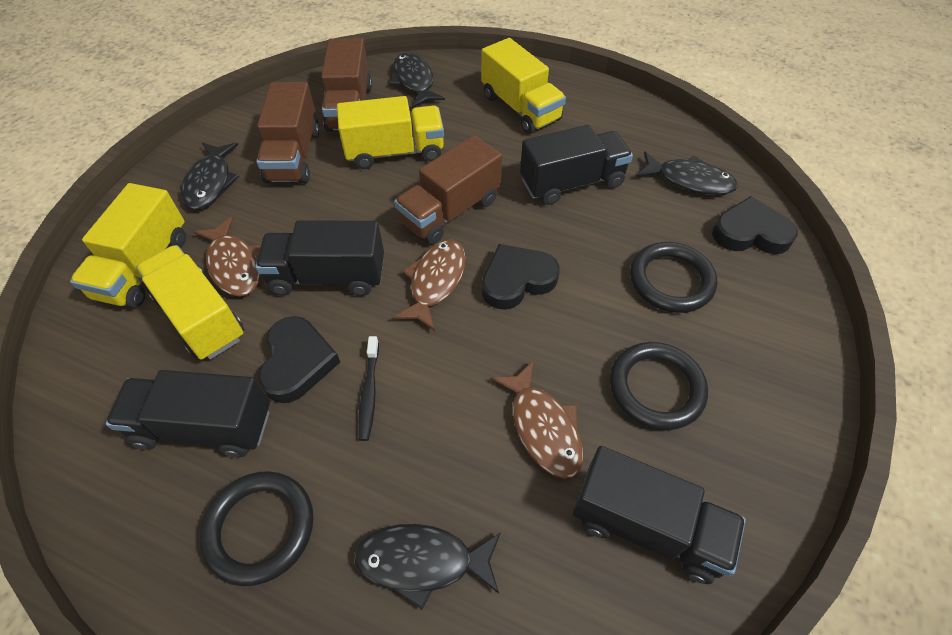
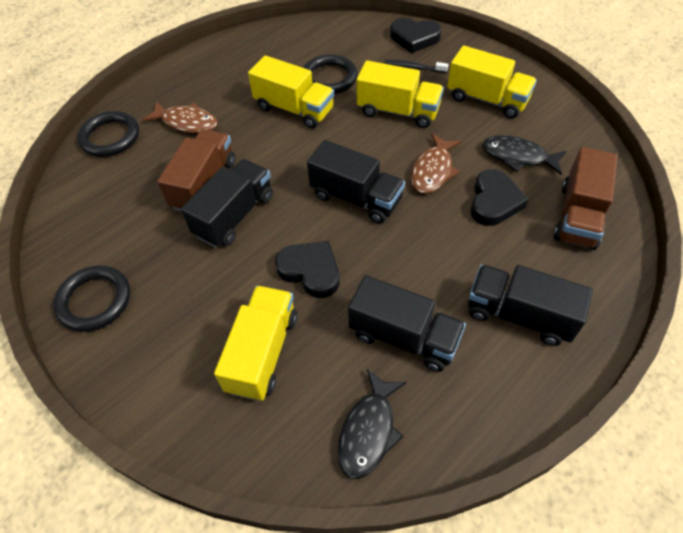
black fish: 4 -> 2
brown fish: 3 -> 2
brown truck: 3 -> 2

